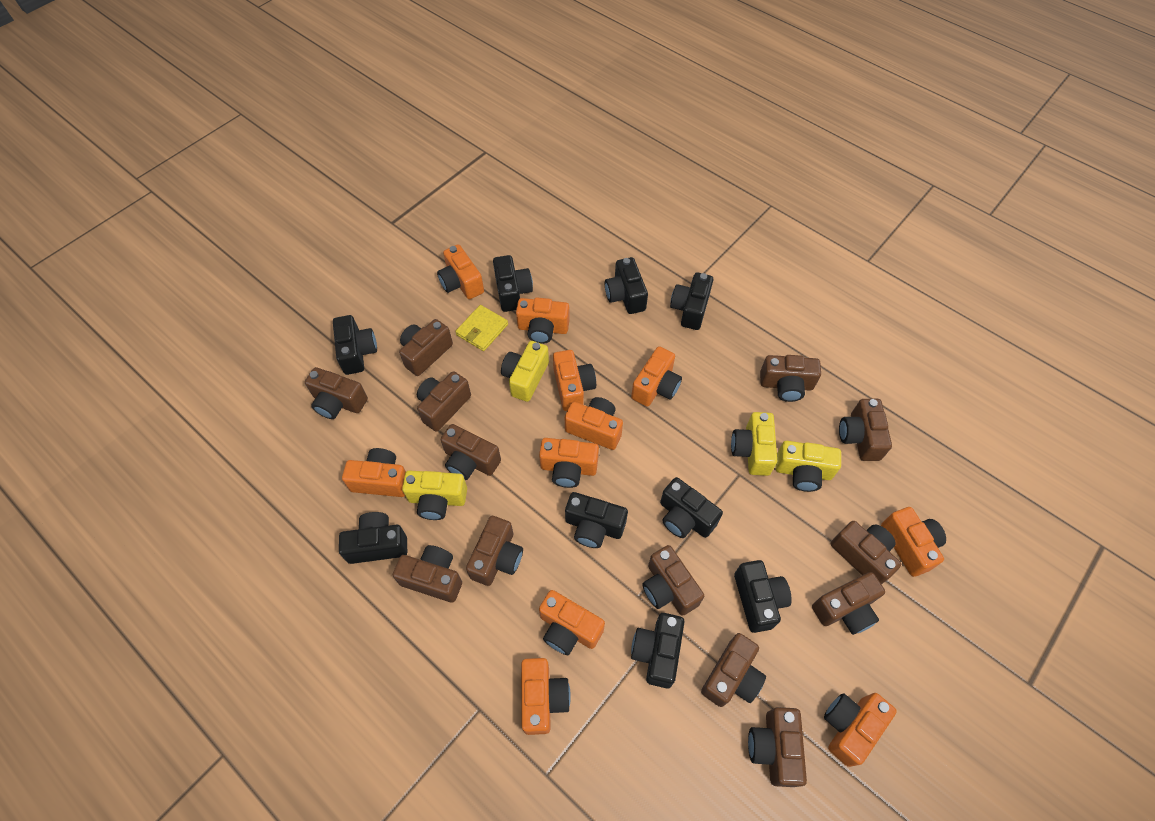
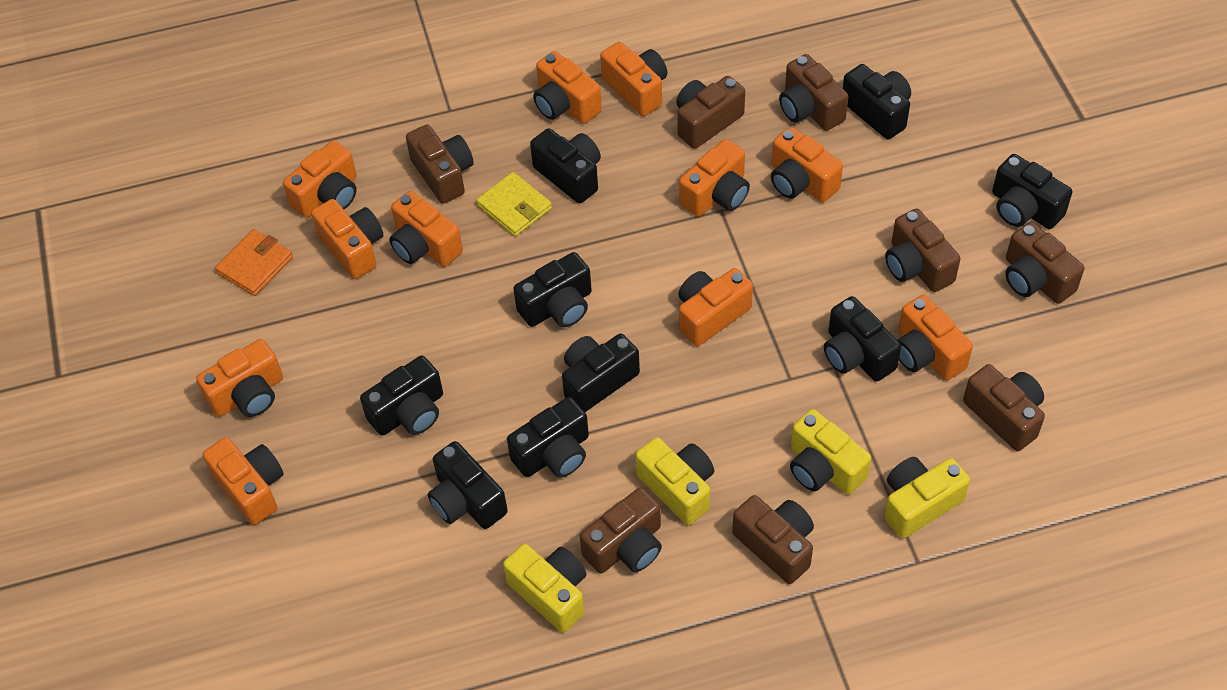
brown camera: 13 -> 8
orange wallet: 0 -> 1

